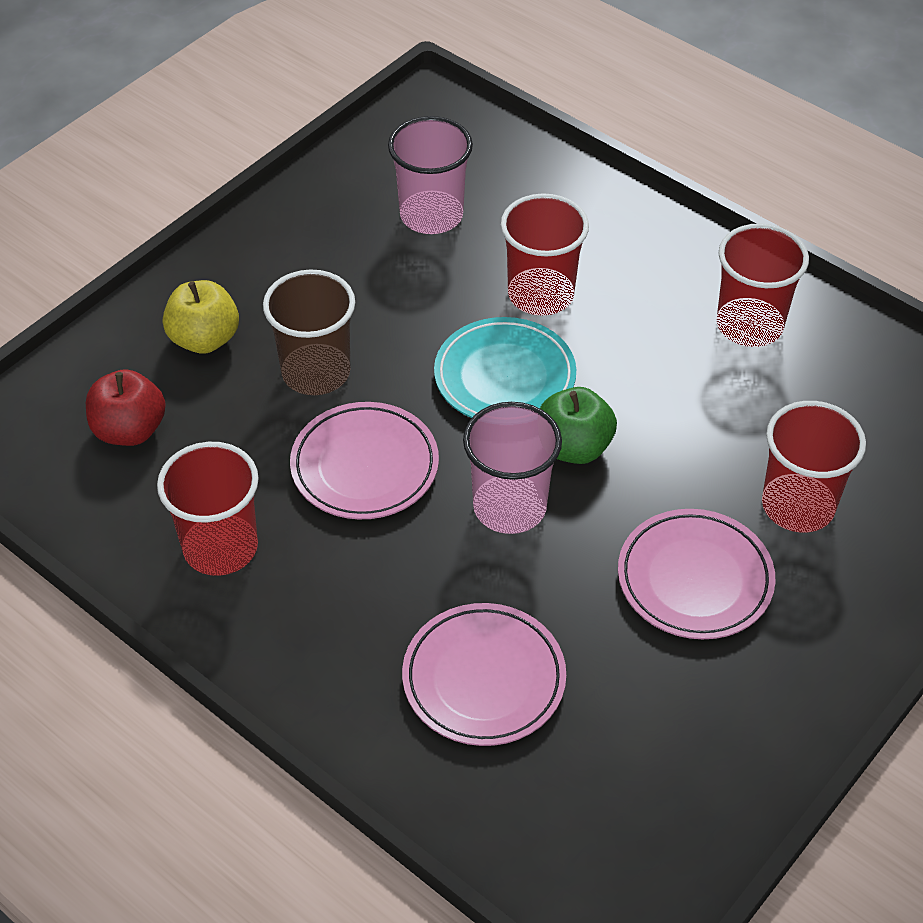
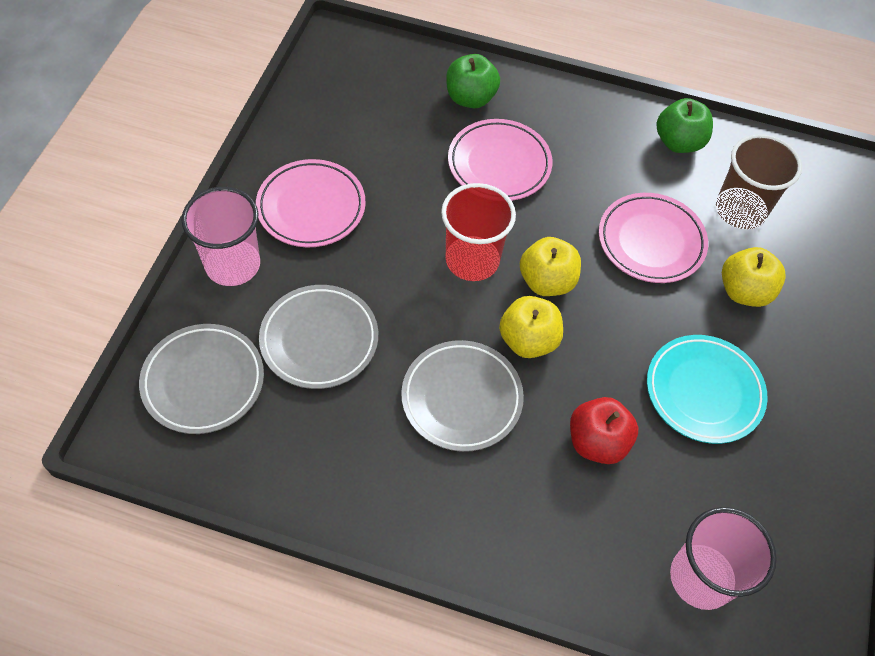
green apple: 1 -> 2
grey plate: 0 -> 3
red cup: 4 -> 1
yellow apple: 1 -> 3

